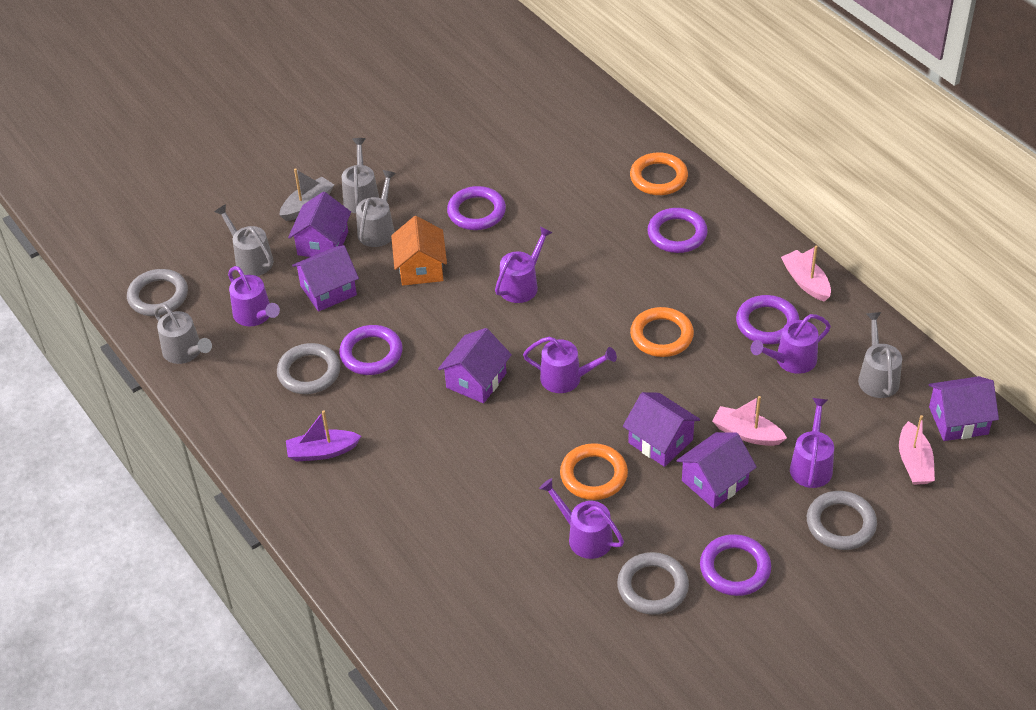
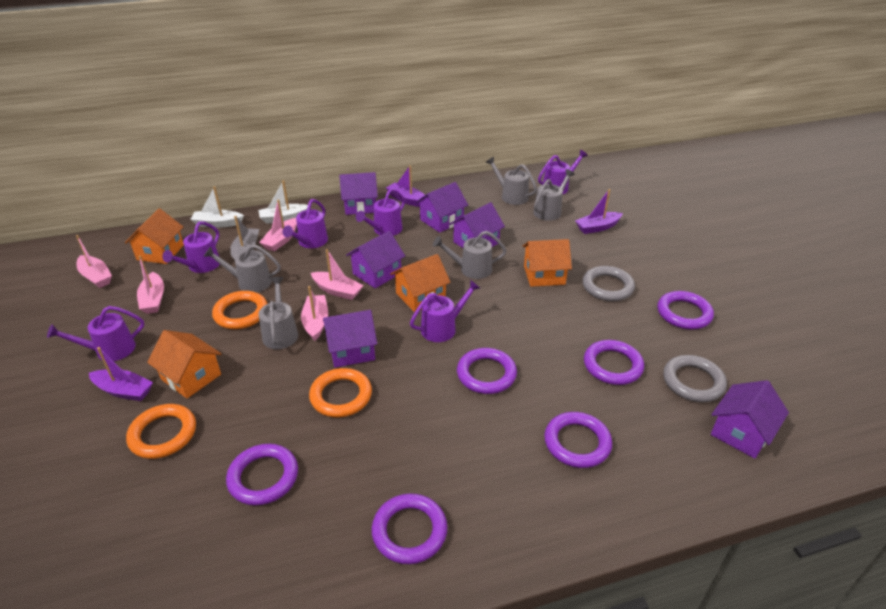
grey ring: 4 -> 2
orange house: 1 -> 4
pink boat: 3 -> 5
purple boat: 1 -> 3
purple ring: 5 -> 6
white boat: 0 -> 2

